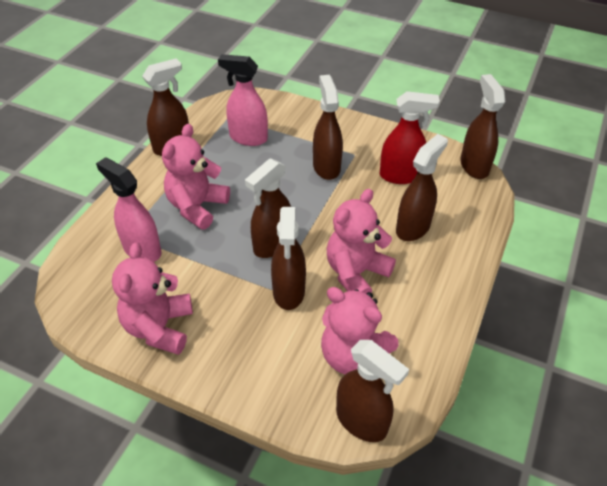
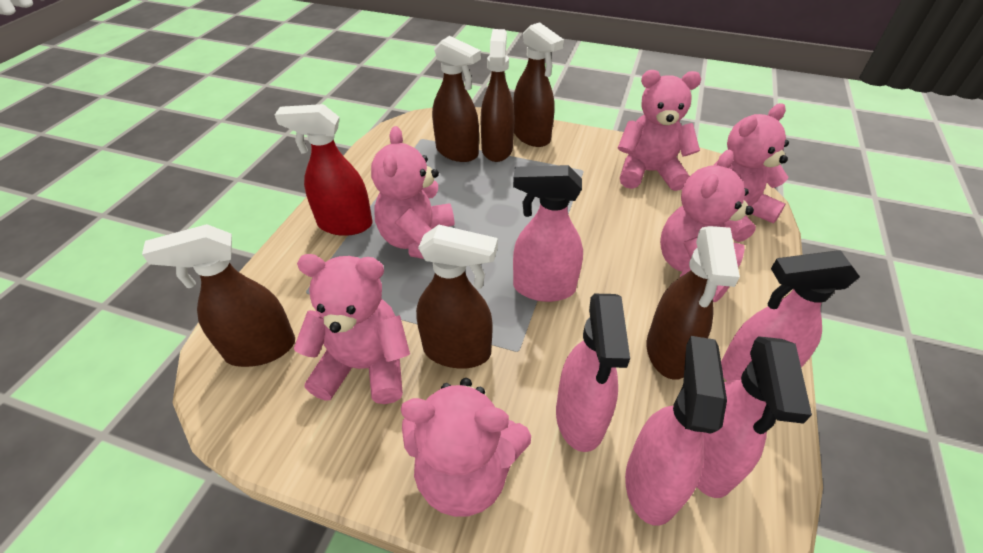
brown spray bottle: 7 -> 6
pink spray bottle: 2 -> 5
pink teddy bear: 4 -> 6

